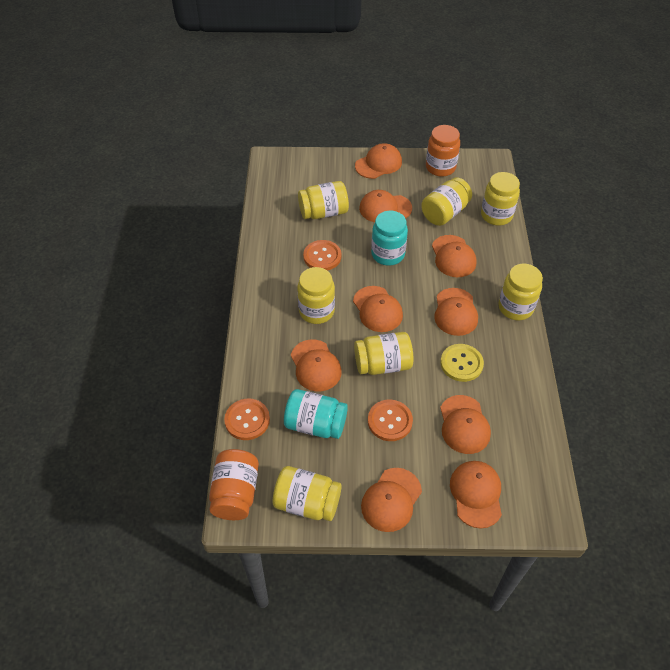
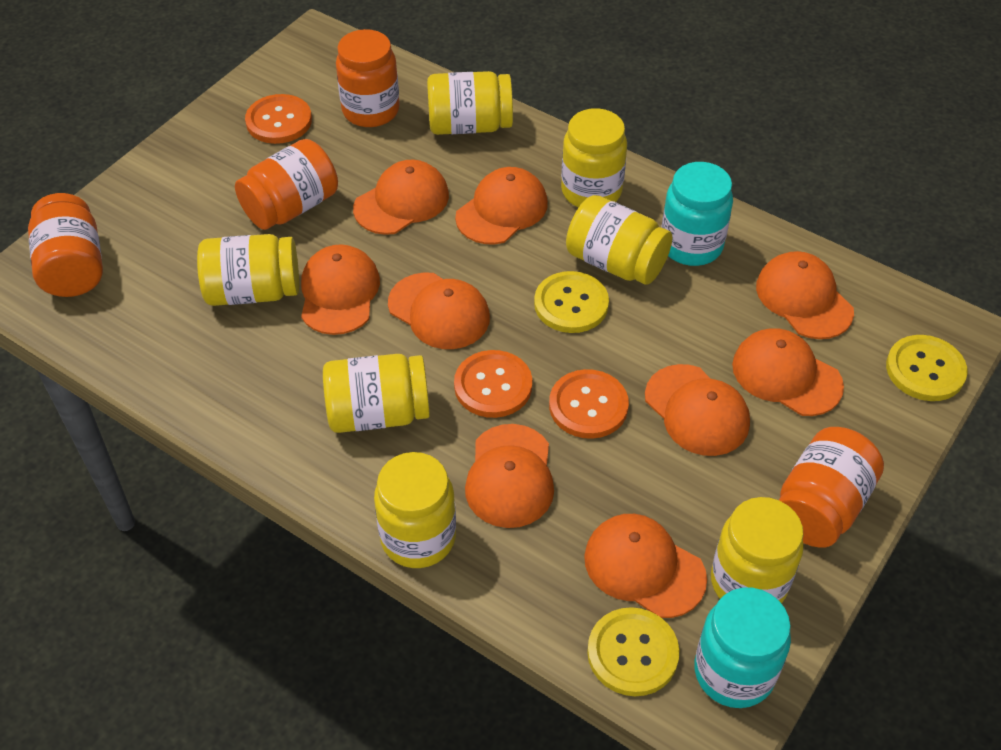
orange jar: 2 -> 4
yellow button: 1 -> 3

